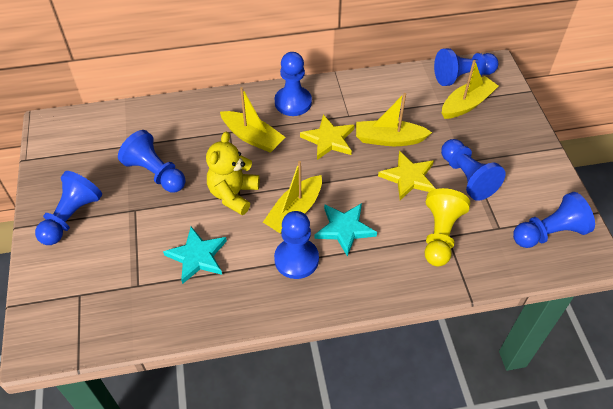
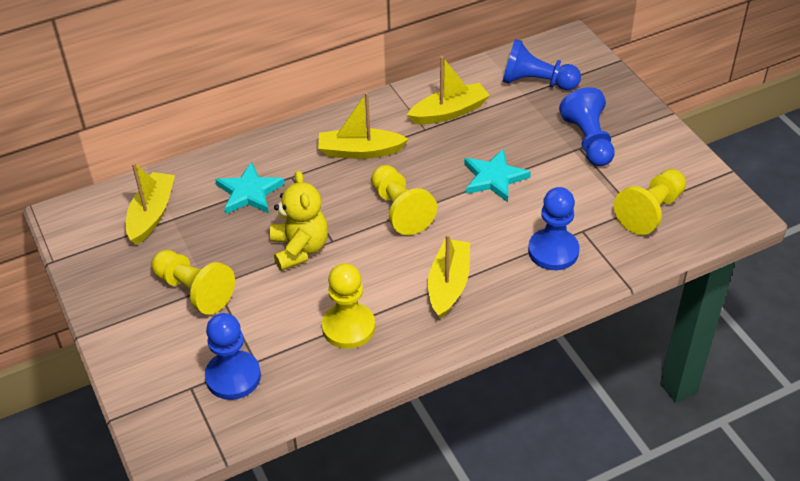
blue pawn: 7 -> 4
yellow pawn: 1 -> 4
yellow star: 2 -> 0

